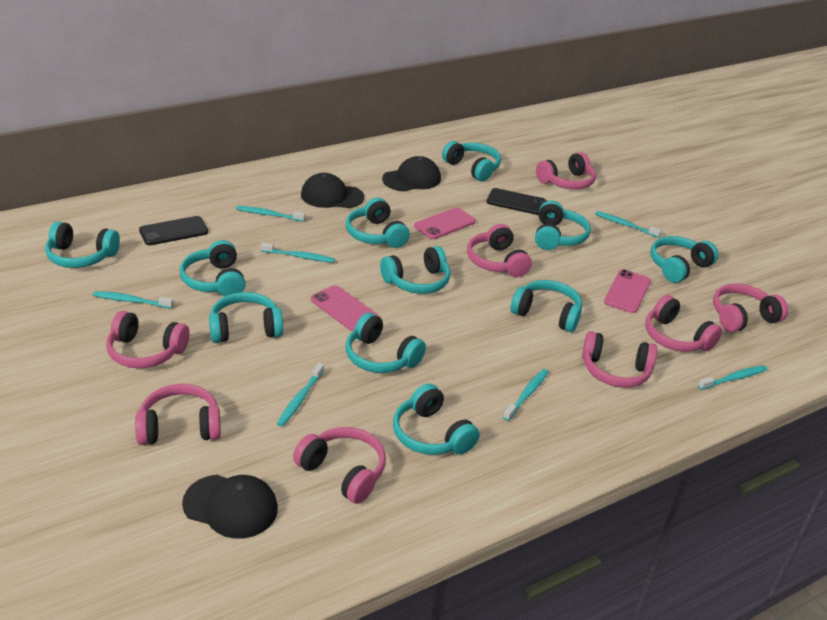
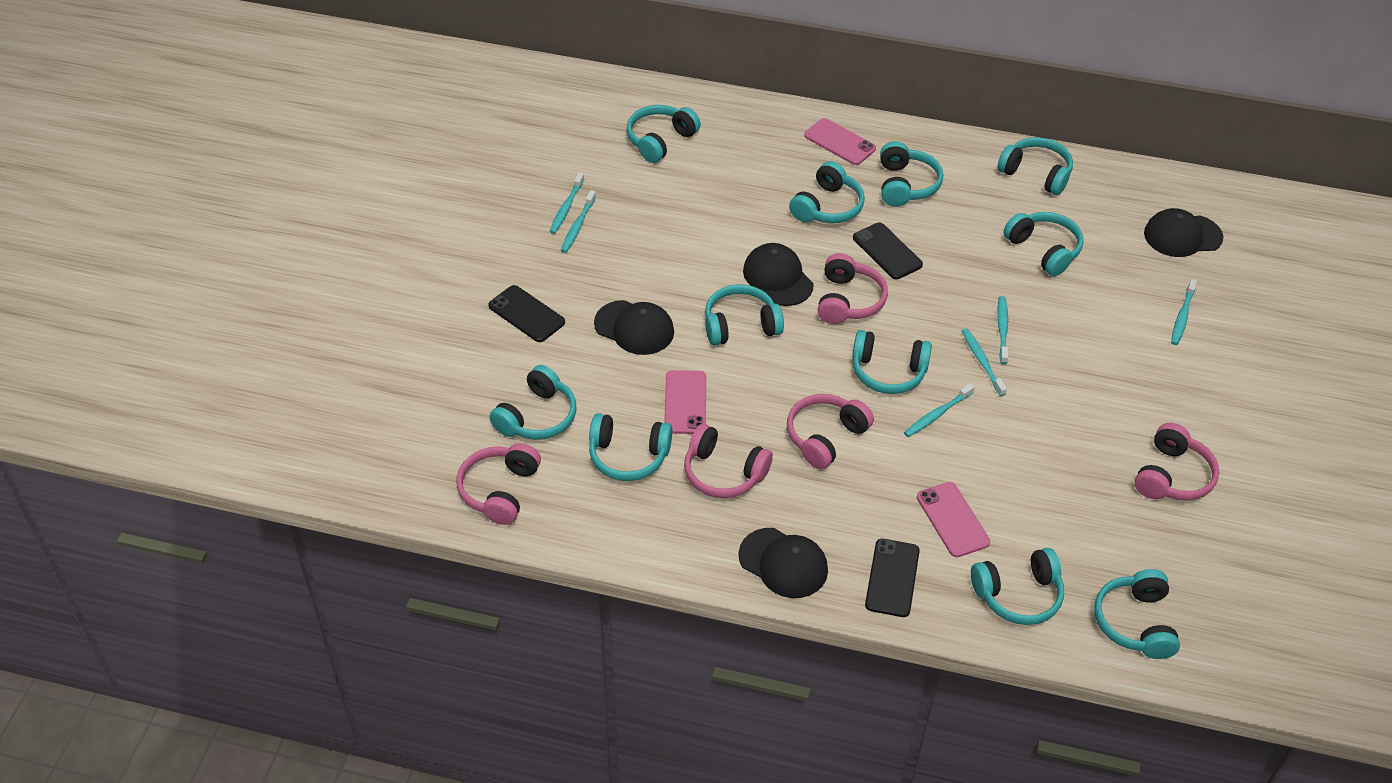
black cap: 3 -> 4
black phone: 2 -> 3
pink headphones: 8 -> 5
turquoise toothbrush: 7 -> 6

